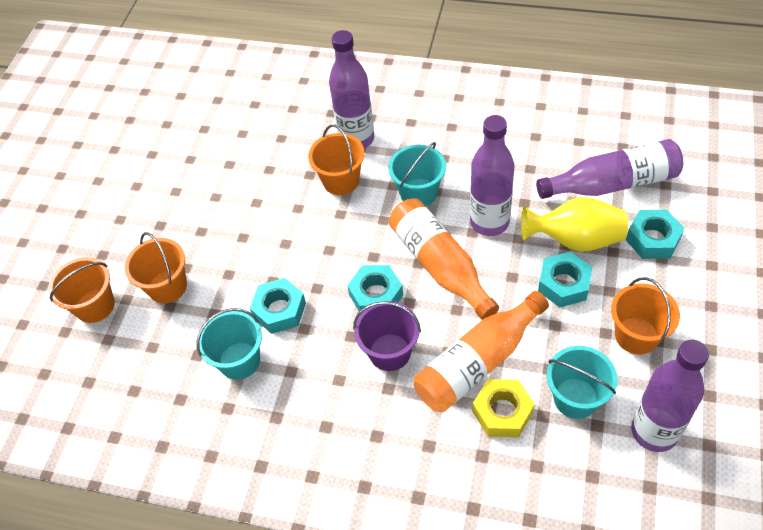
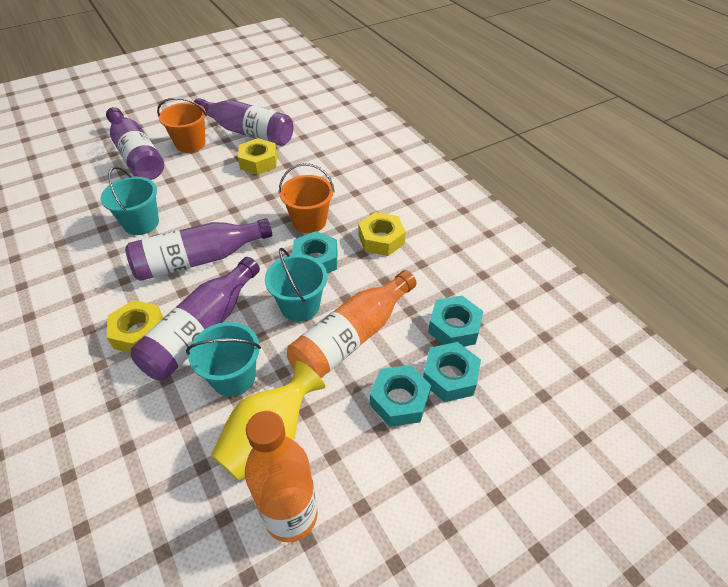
orange bucket: 4 -> 2
purple bucket: 1 -> 0
yellow nut: 1 -> 3

